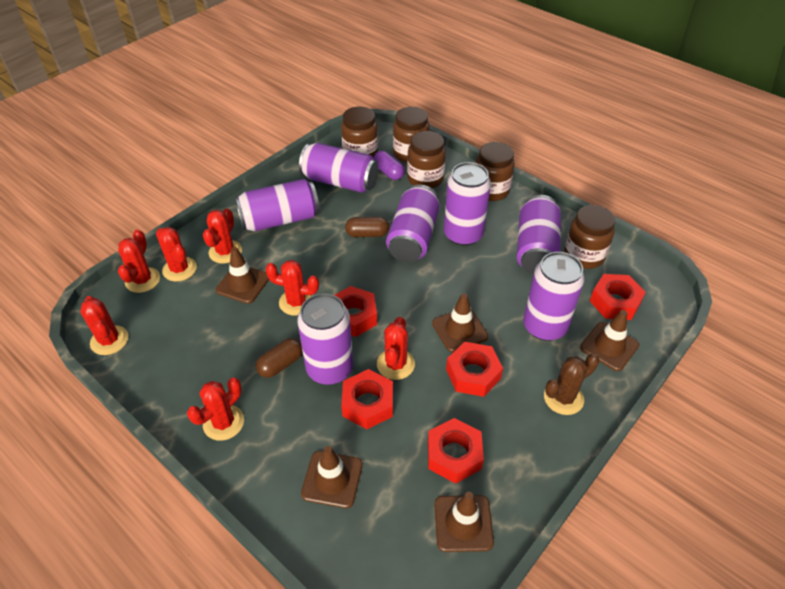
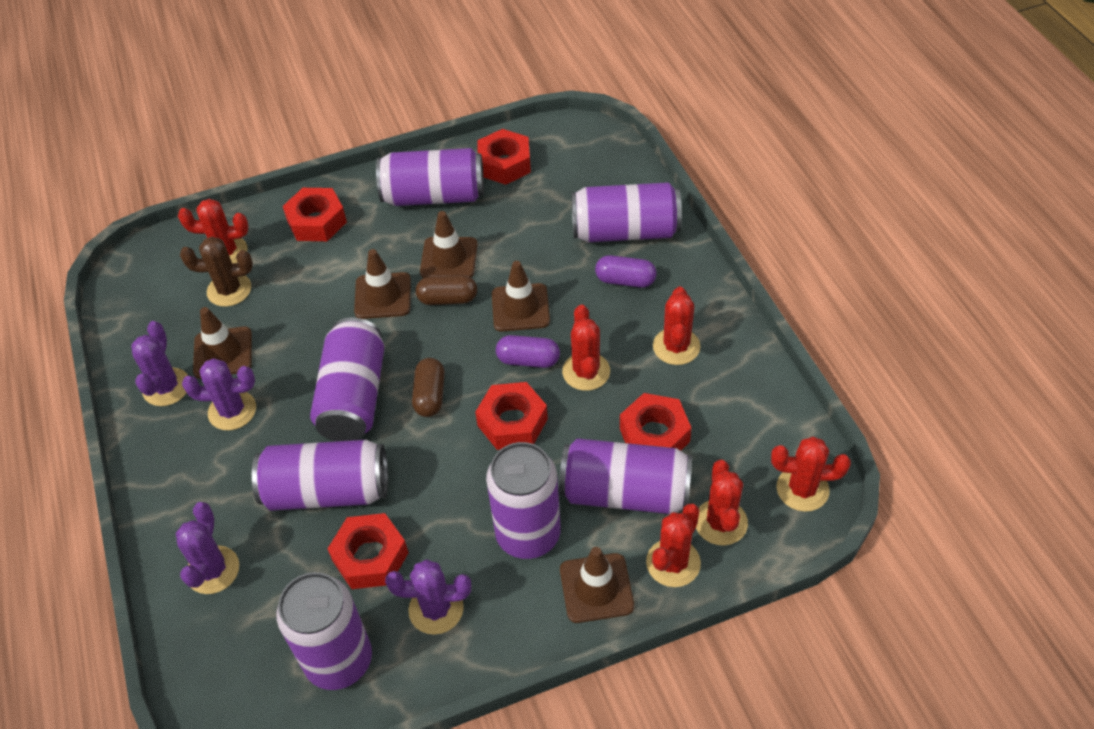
brown jar: 5 -> 0
purple cactus: 0 -> 4
purple capsule: 1 -> 2
red cactus: 7 -> 6

